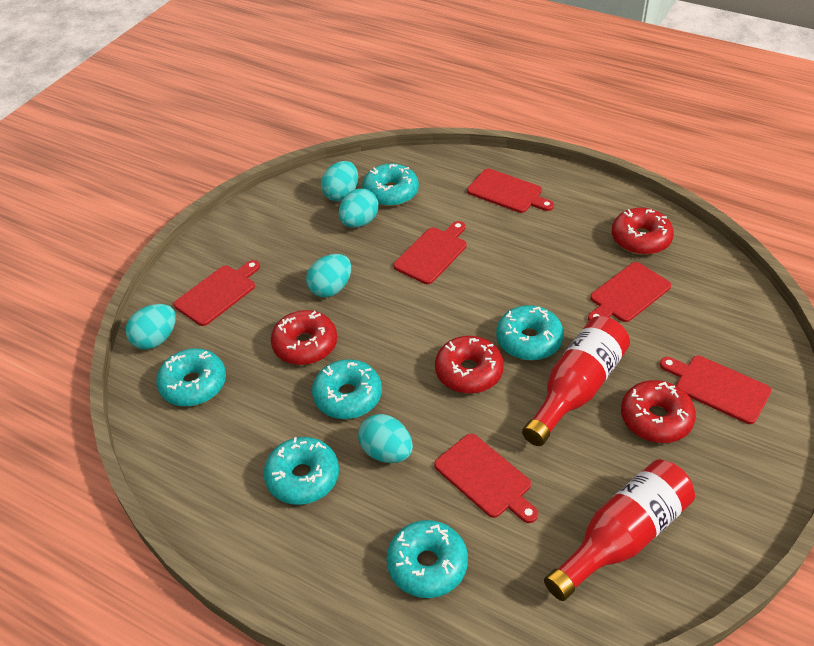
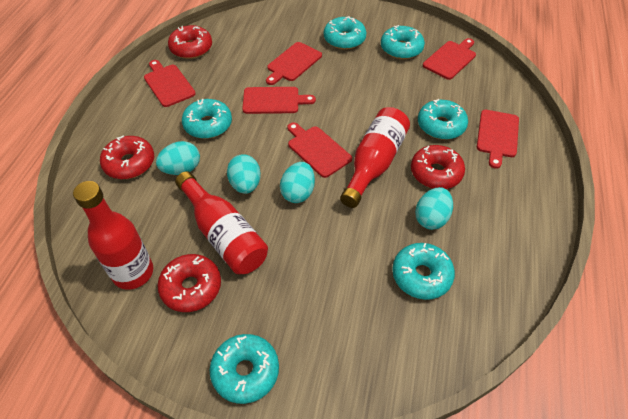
red bottle: 2 -> 3
turquoise egg: 5 -> 4

